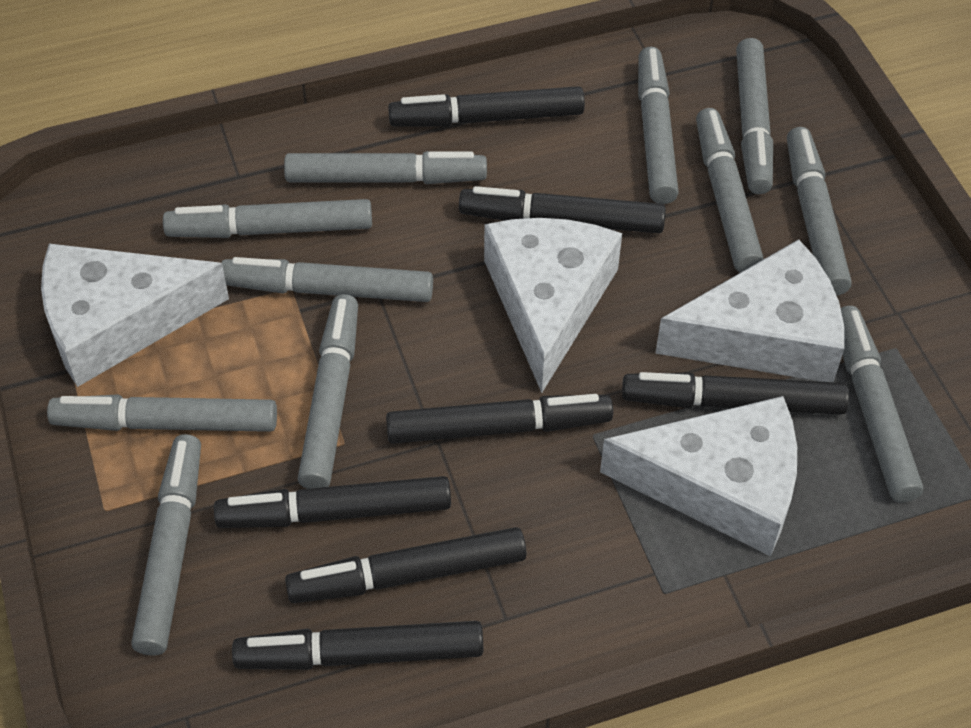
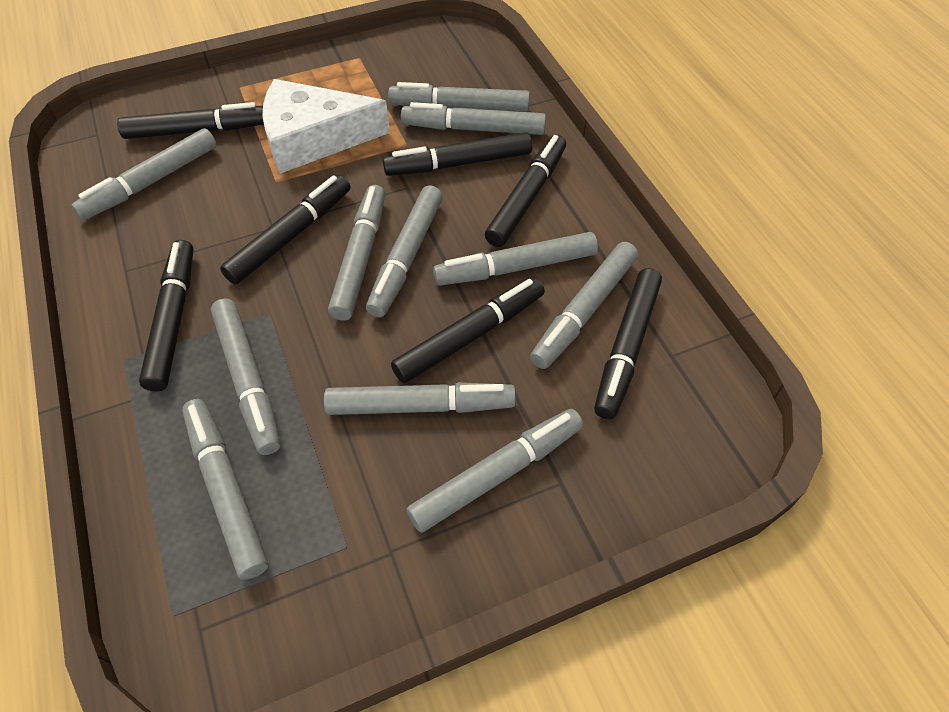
white cheese: 4 -> 1

